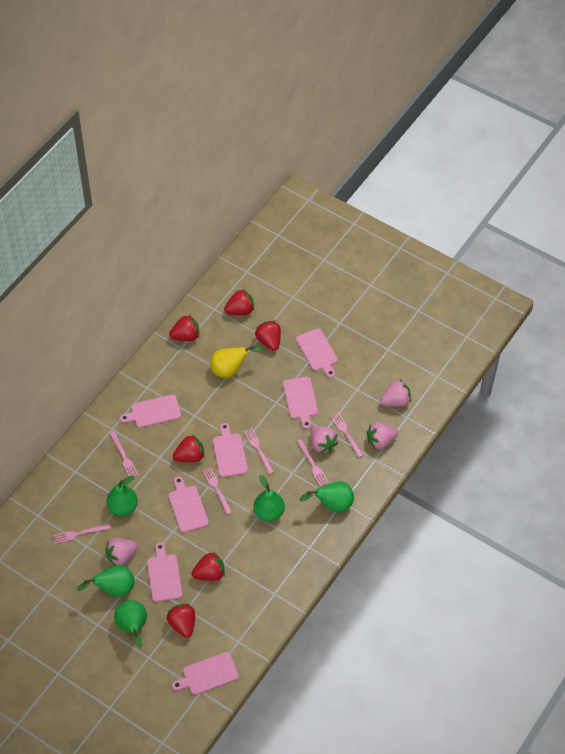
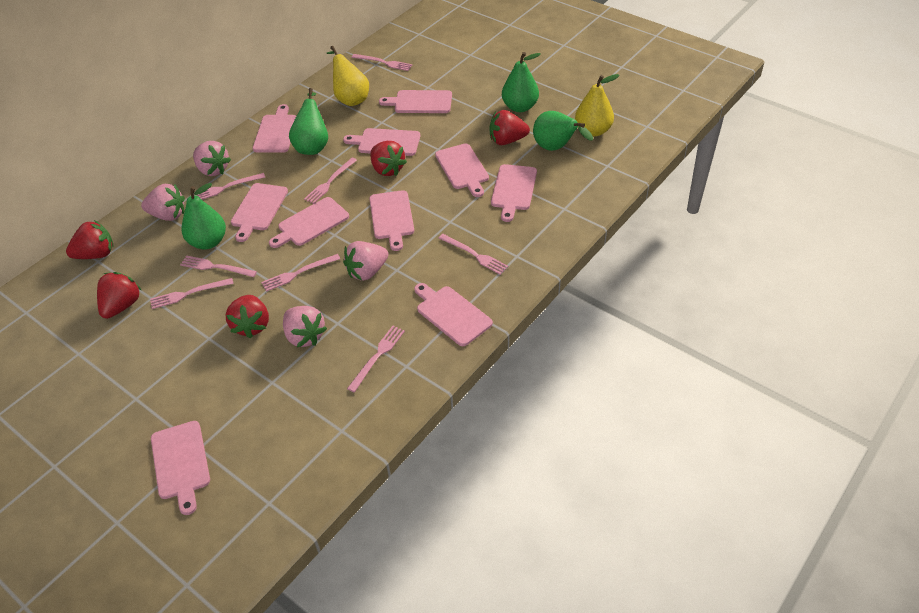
green pear: 5 -> 4
pink cutting board: 7 -> 10
pink fork: 6 -> 8
red strawberry: 6 -> 5
yellow pear: 1 -> 2

